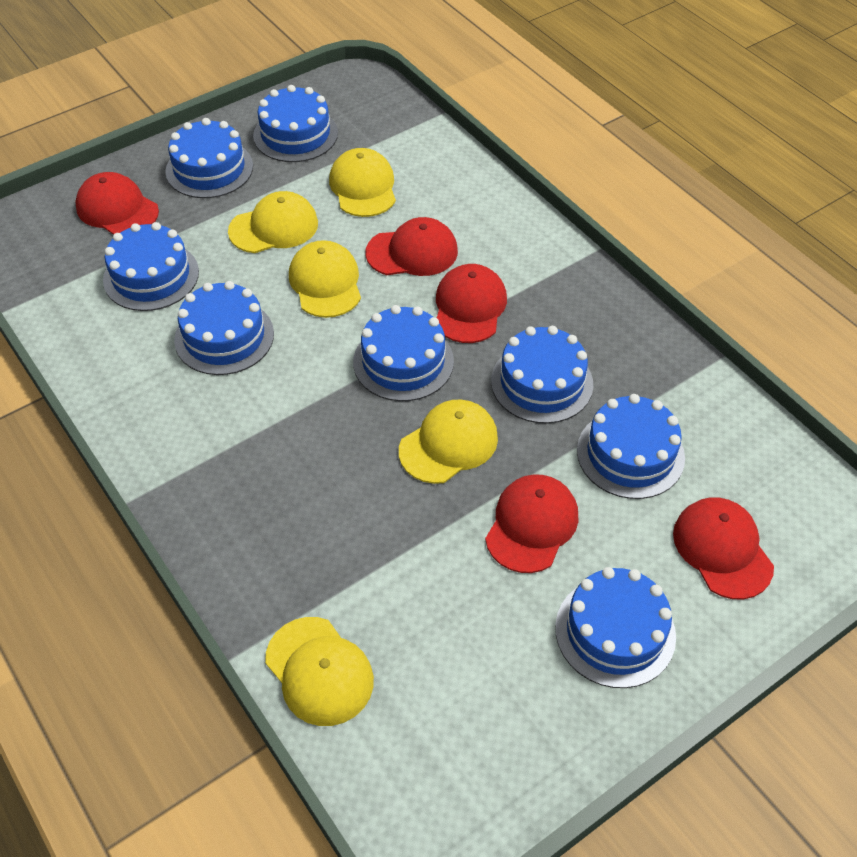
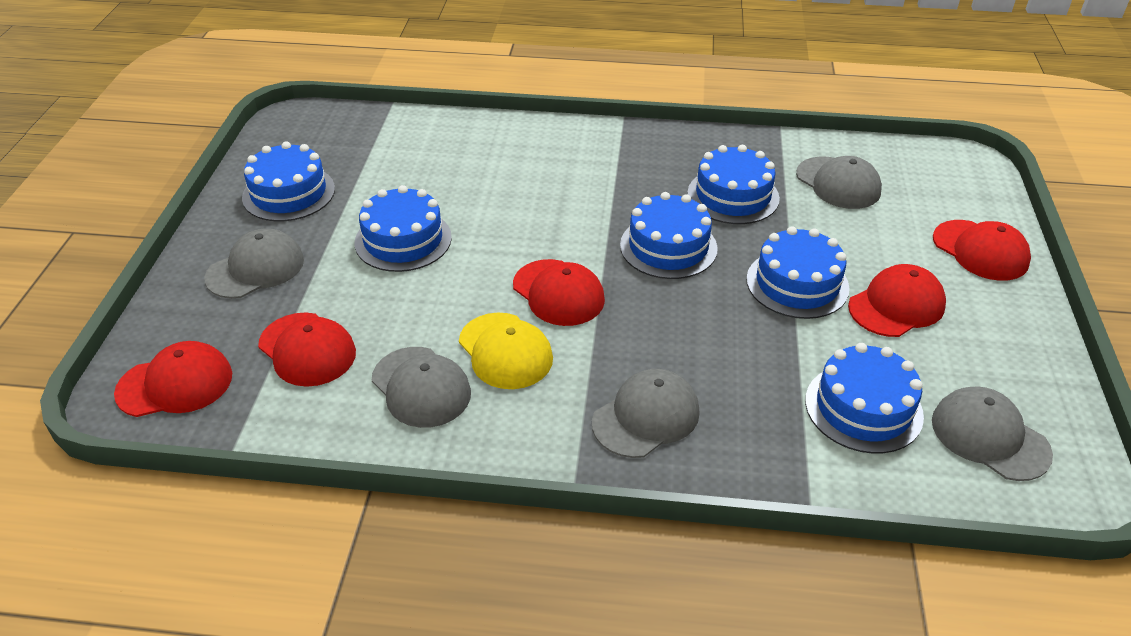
blue cake: 8 -> 6
grey cap: 0 -> 5
yellow cap: 5 -> 1

